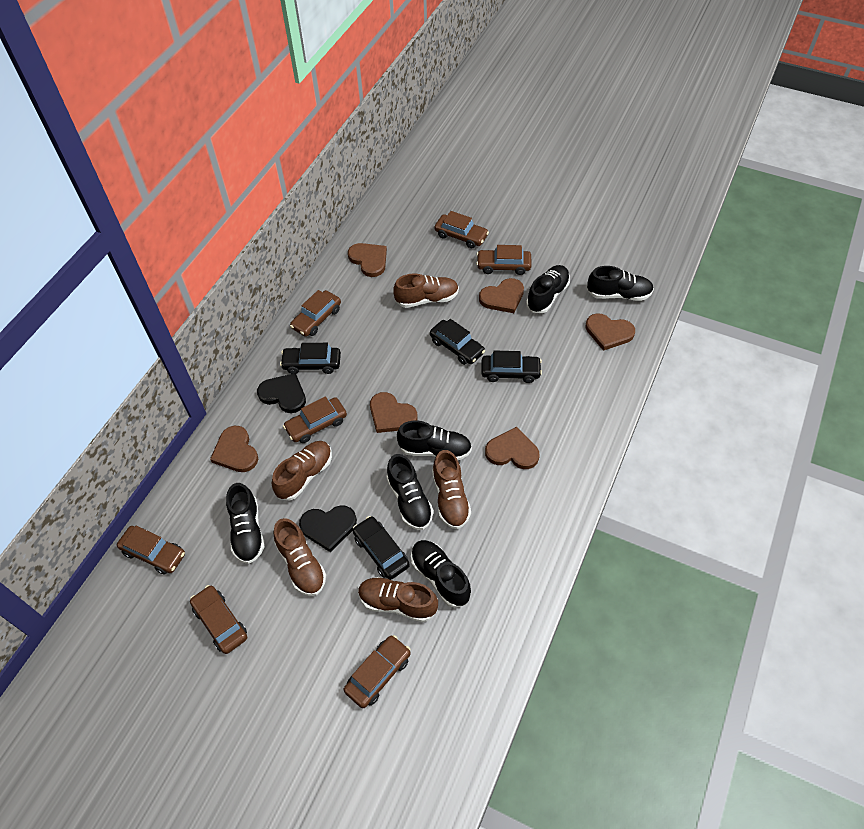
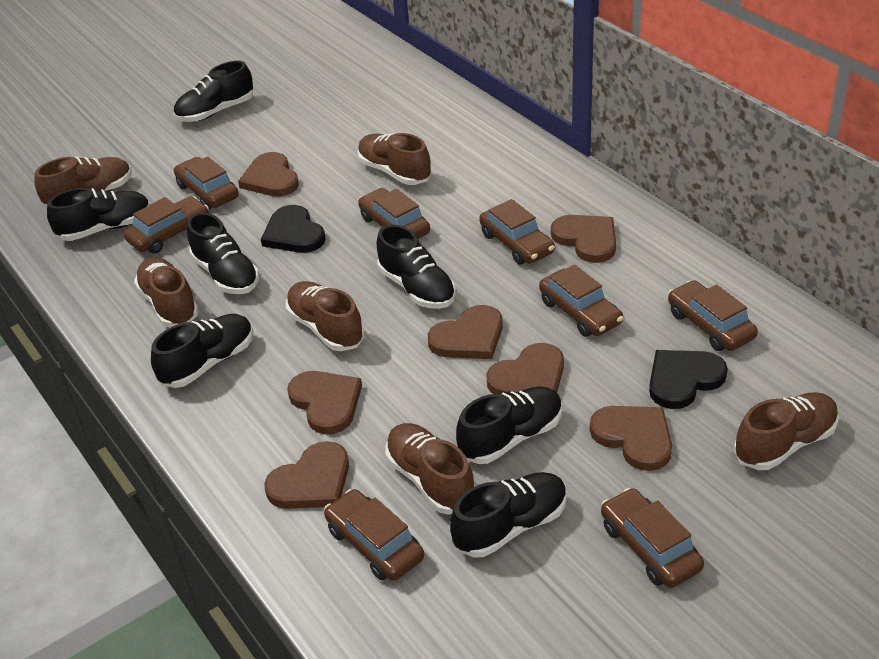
black car: 4 -> 0
black shoe: 6 -> 7
brown car: 7 -> 8
brown heart: 6 -> 7
brown shoe: 5 -> 6

